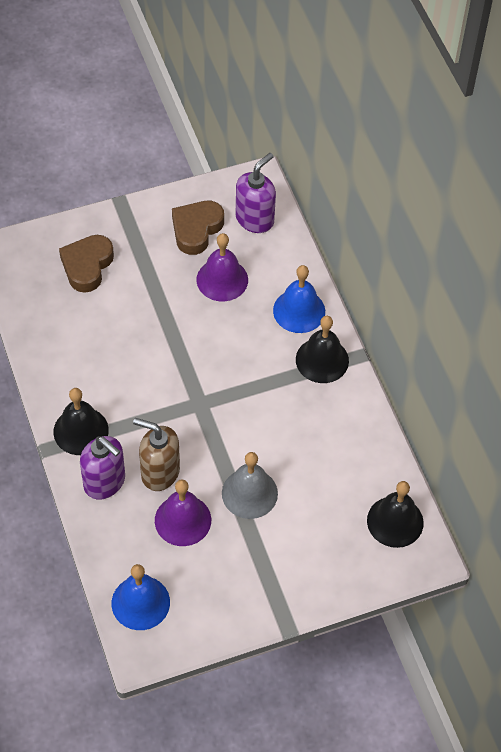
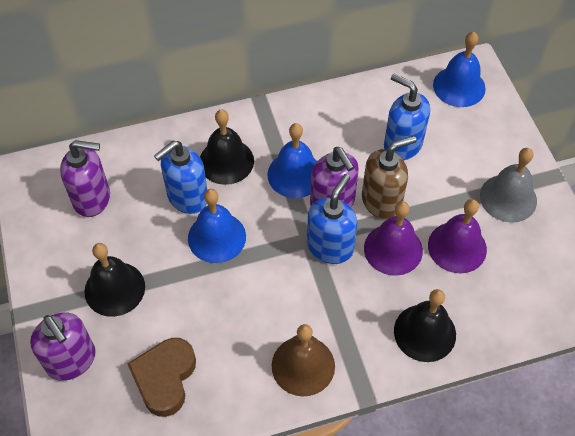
blue bell: 2 -> 3
blue soap dispenser: 0 -> 3
brown bell: 0 -> 1
brown heart: 2 -> 1
purple soap dispenser: 2 -> 3

